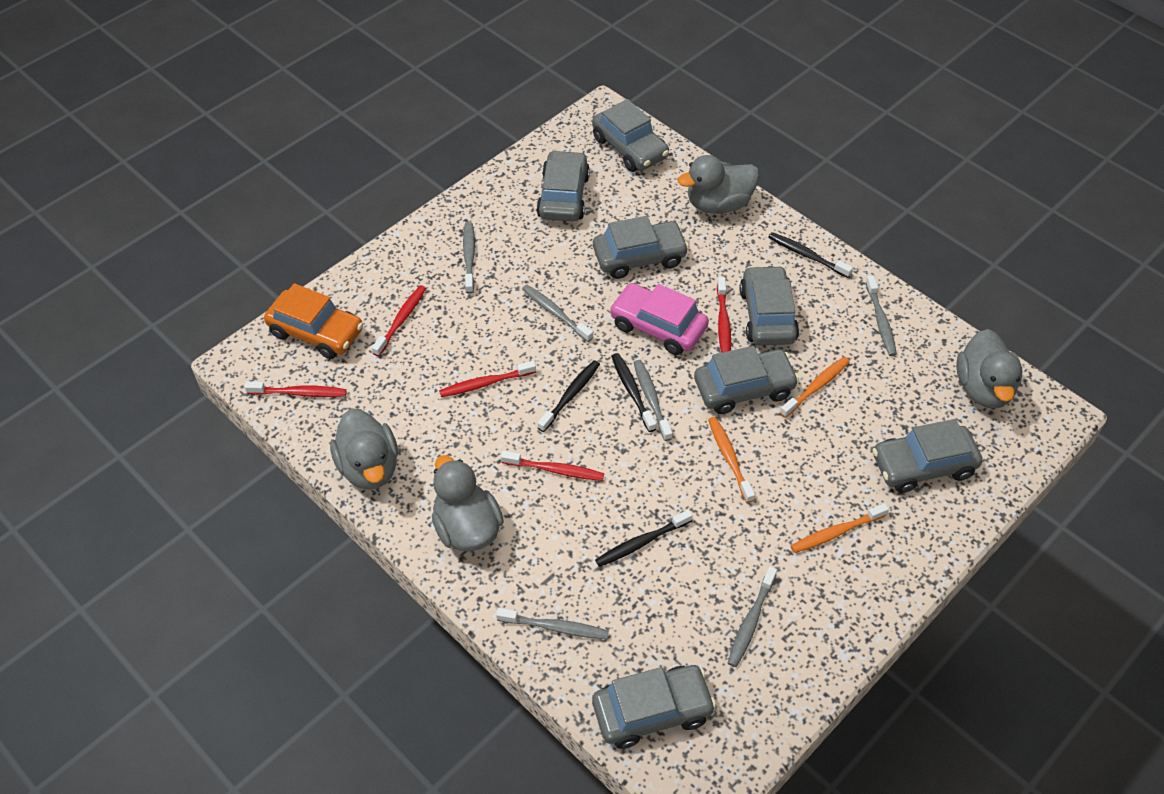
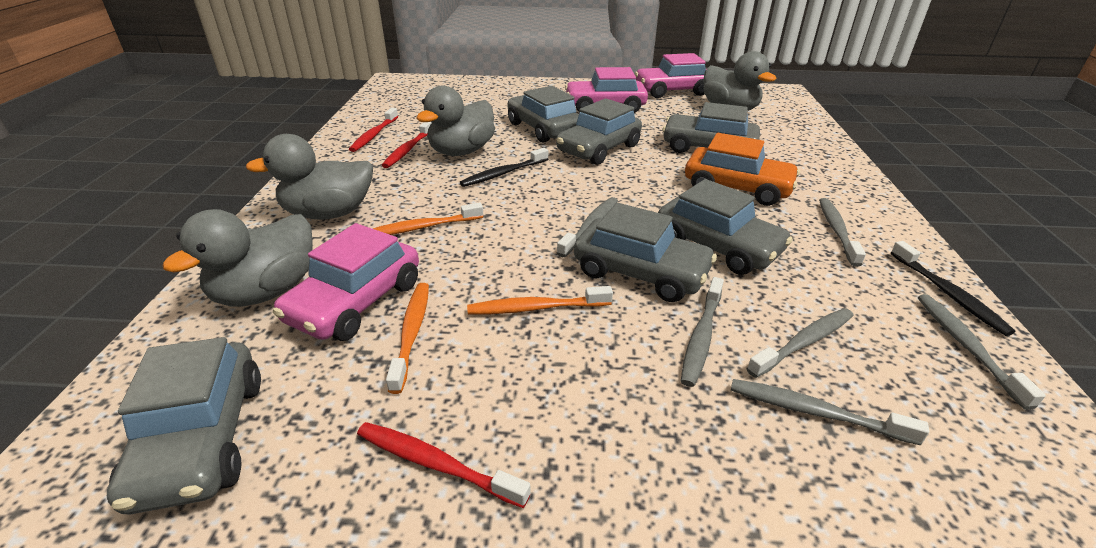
black toothbrush: 4 -> 2
grey car: 7 -> 6
pink car: 1 -> 3
red toothbrush: 5 -> 3

